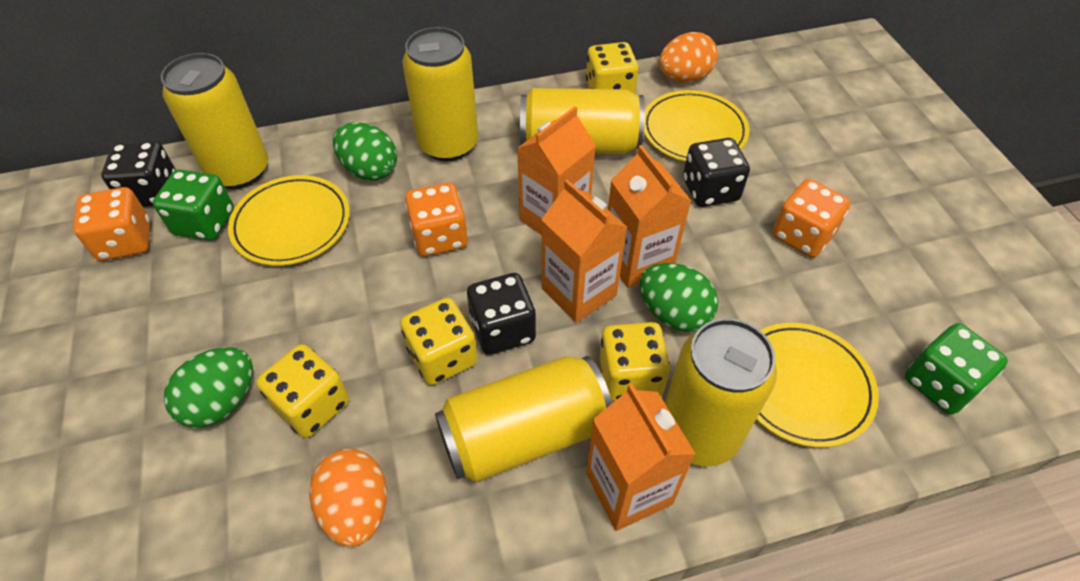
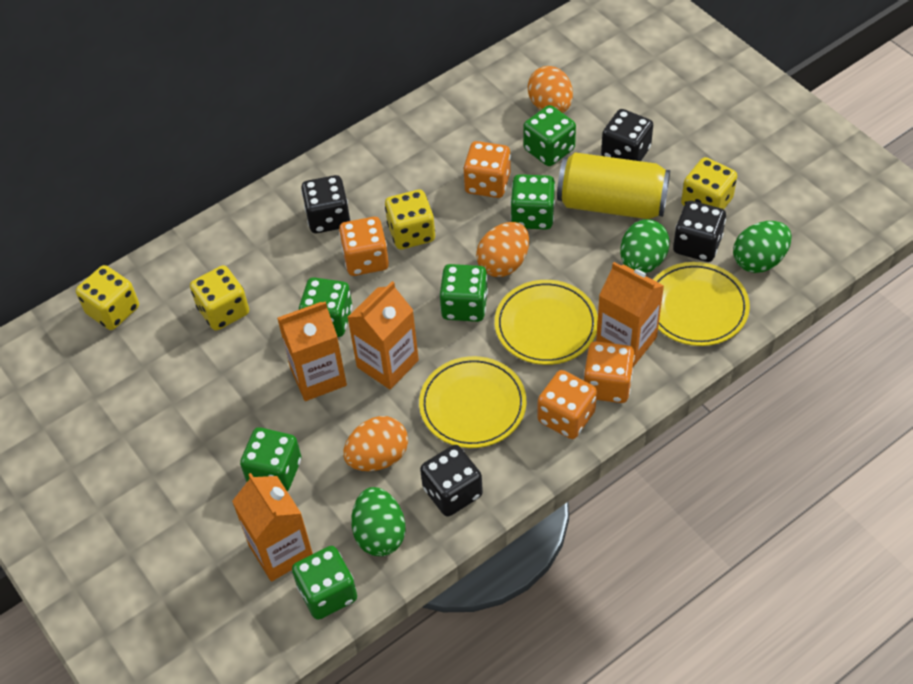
black dice: 3 -> 4
green dice: 2 -> 6
orange dice: 3 -> 4
orange egg: 2 -> 3
yellow can: 5 -> 1

